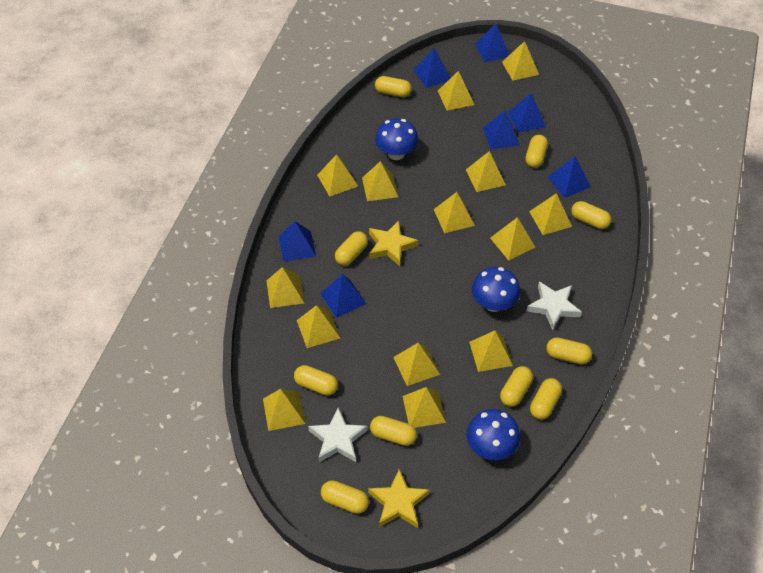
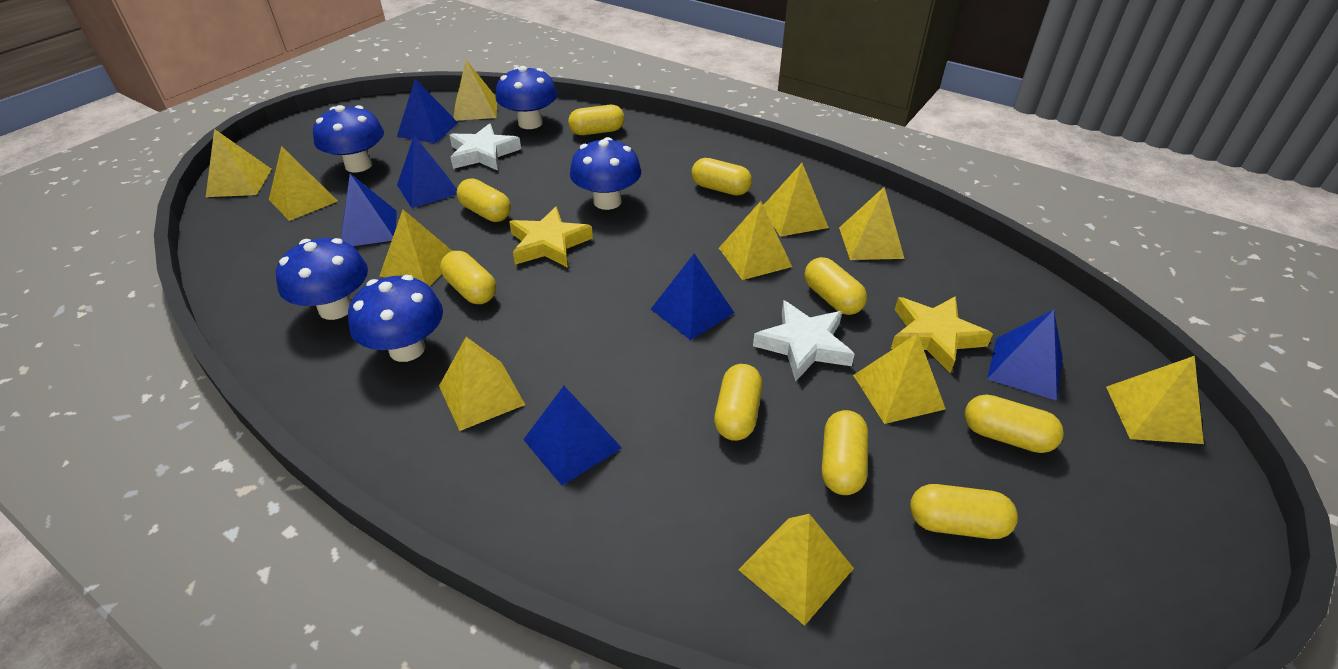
blue mushroom: 3 -> 5
blue pyramid: 7 -> 6
yellow capsule: 10 -> 9
yellow pyramid: 14 -> 11

